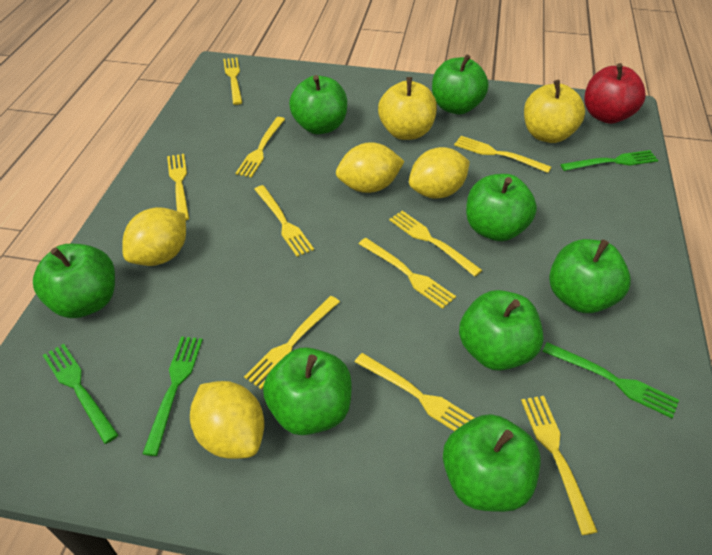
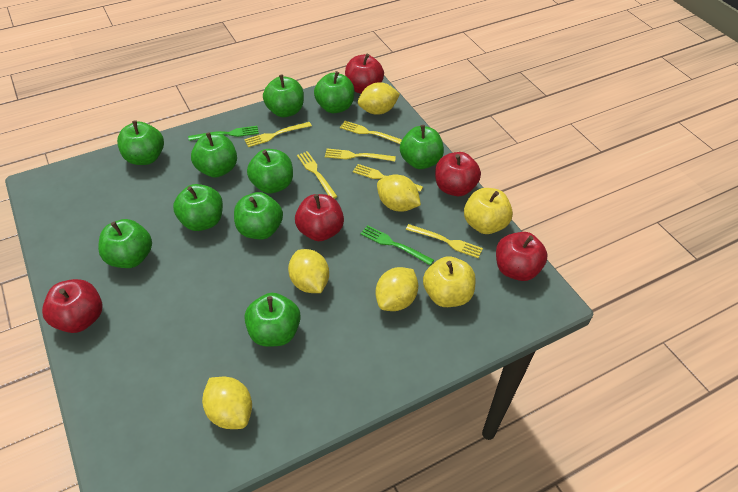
green apple: 8 -> 10
green fork: 4 -> 2
red apple: 1 -> 5
yellow fork: 10 -> 6
yellow lemon: 4 -> 5

